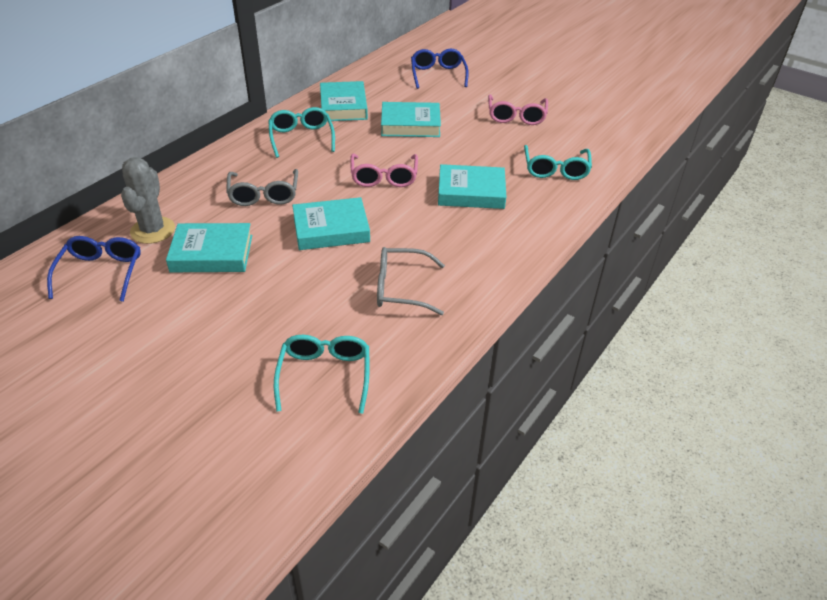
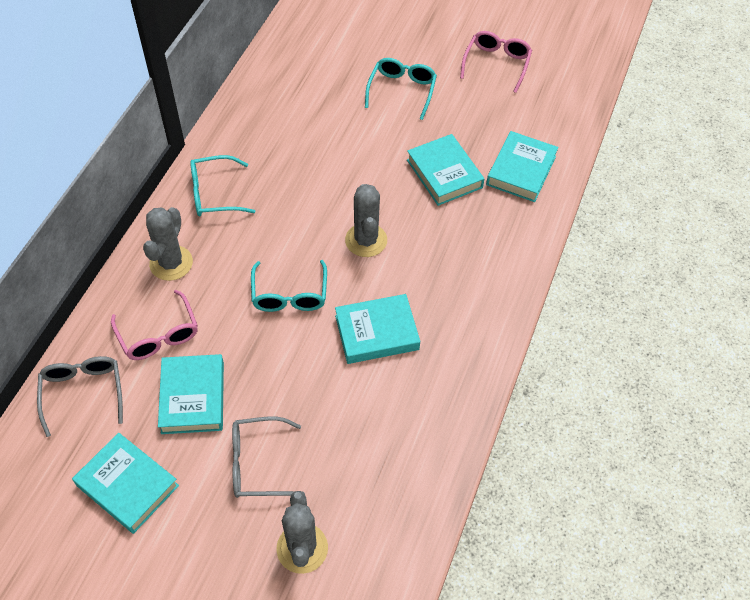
blue glasses: 2 -> 0
grey cactus: 1 -> 3

